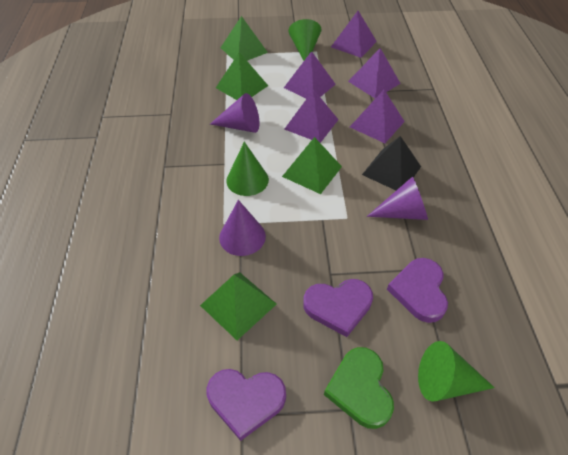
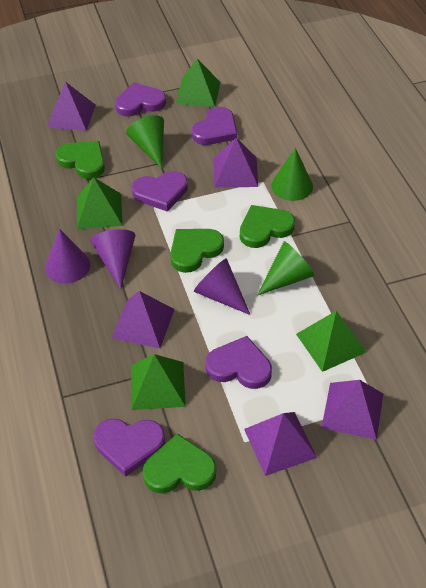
black pyramid: 1 -> 0
green heart: 1 -> 4
purple heart: 3 -> 5

